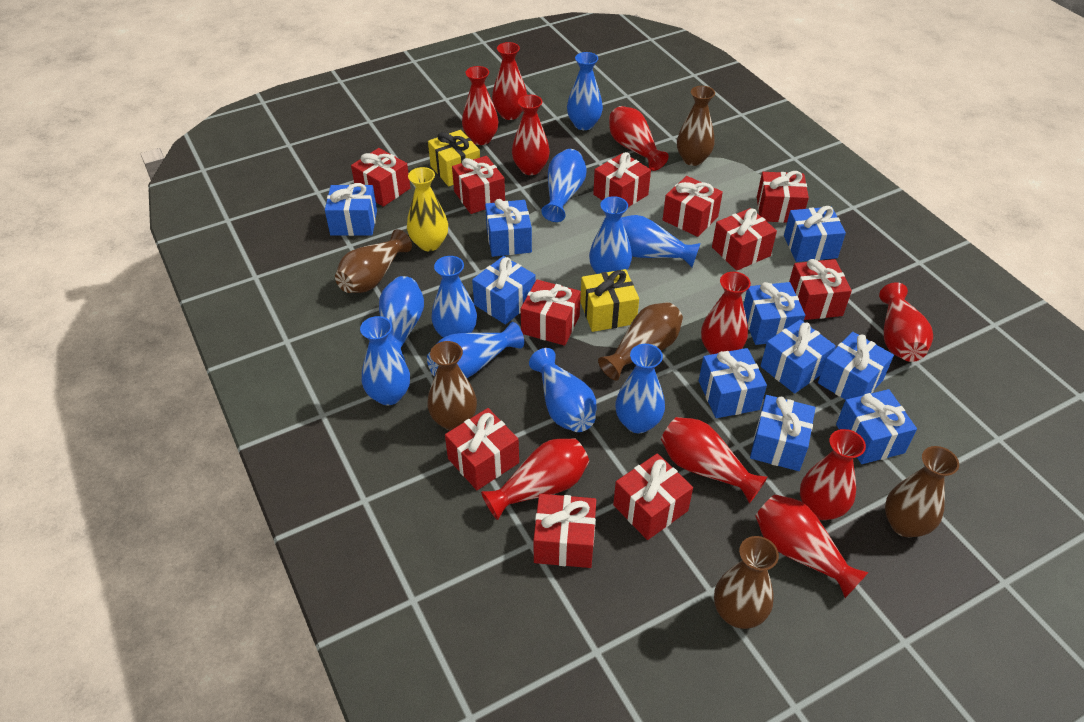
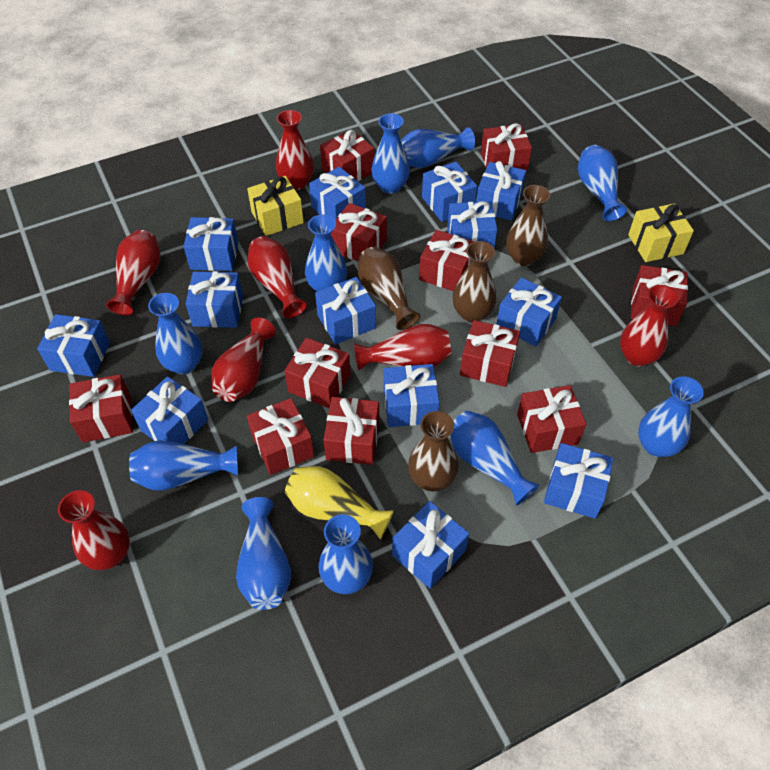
blue gift: 10 -> 13
brown vase: 6 -> 4
red vase: 10 -> 7

